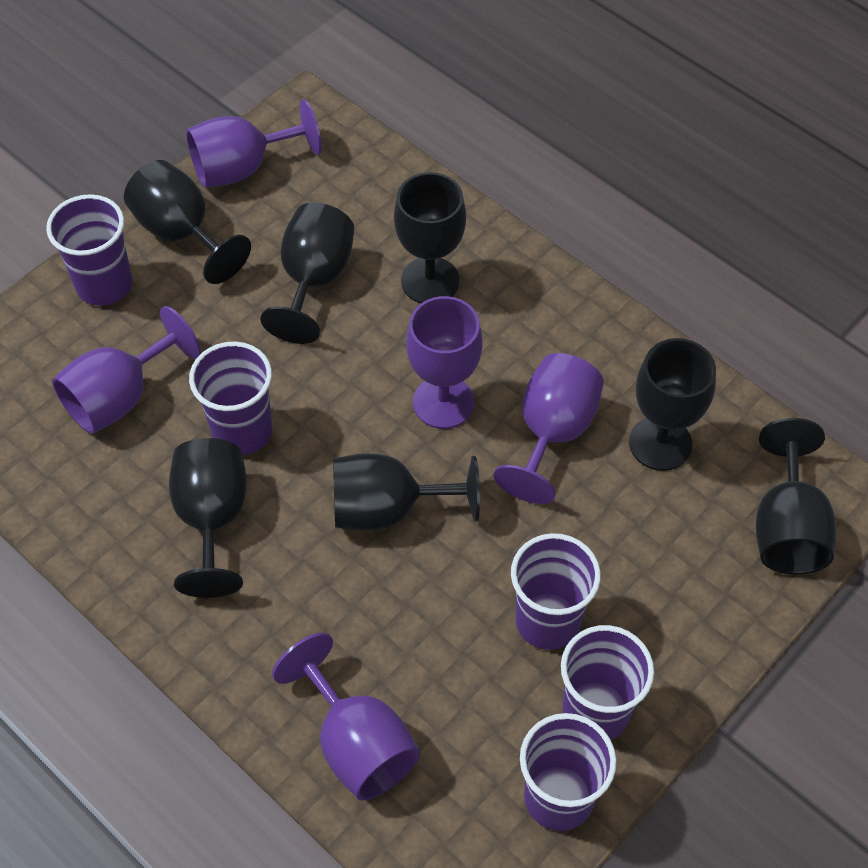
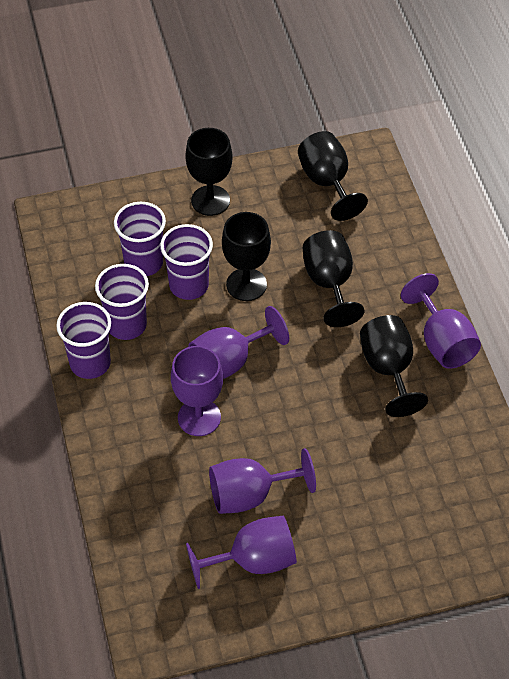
black goblet: 7 -> 5
purple cup: 5 -> 4

